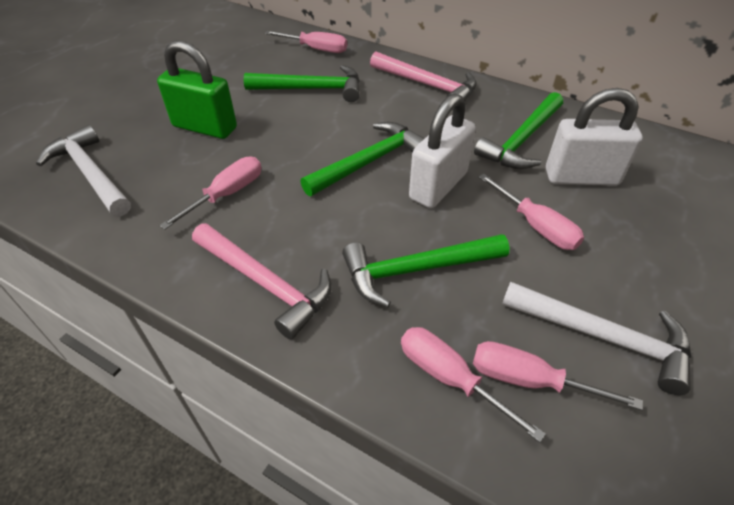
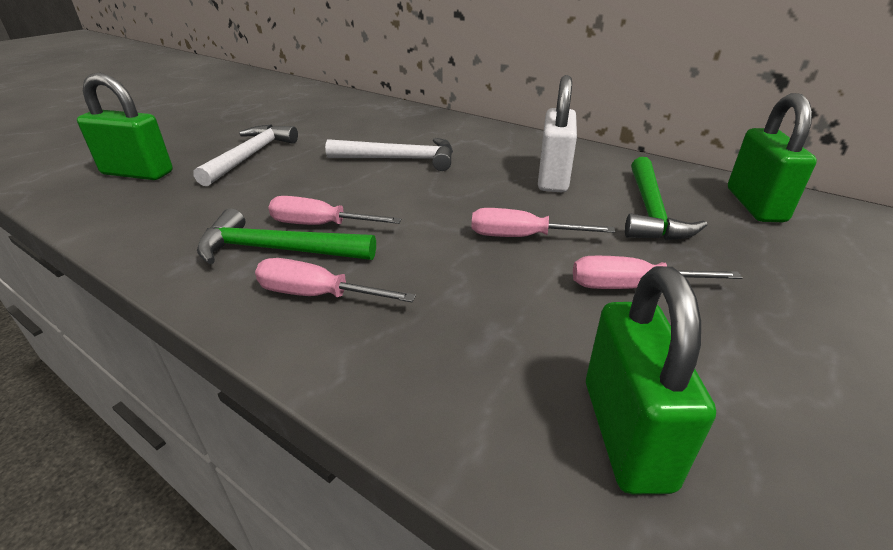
green hammer: 4 -> 2
green padlock: 1 -> 3
pink hammer: 2 -> 0
pink screwdriver: 5 -> 4
white padlock: 2 -> 1

